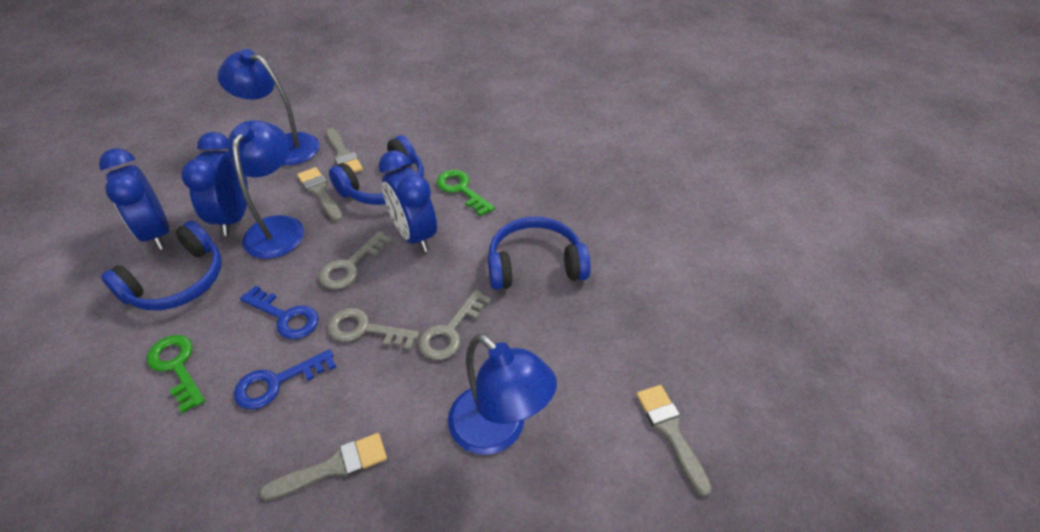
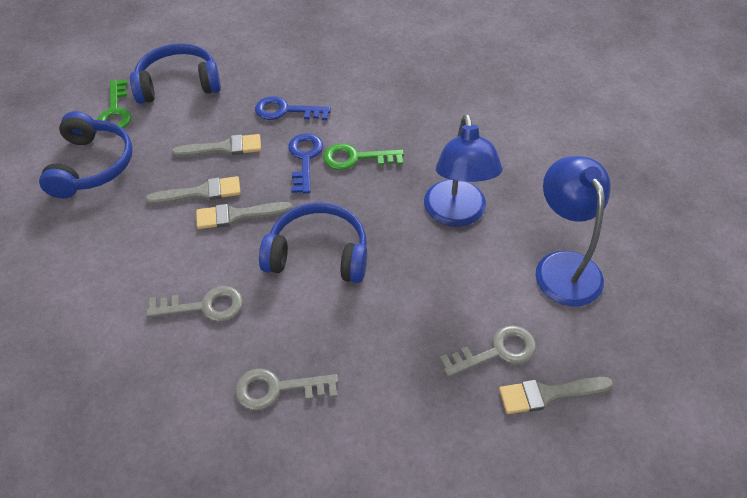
blue clock: 3 -> 0
blue lamp: 3 -> 2

